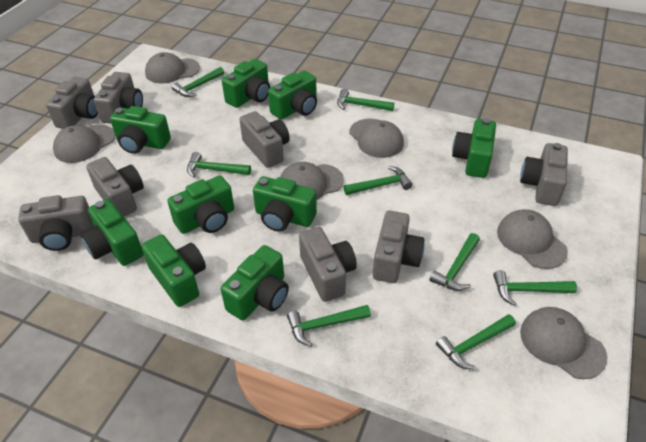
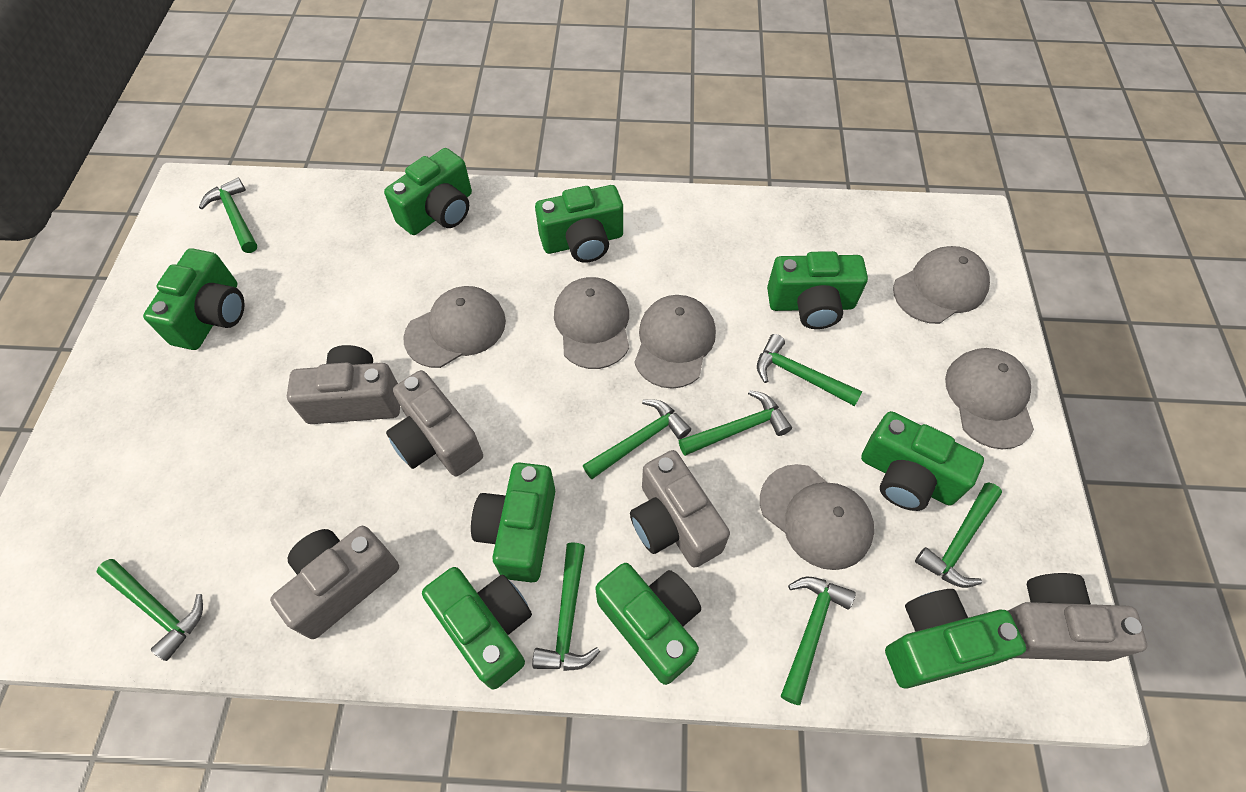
grey camera: 8 -> 5

